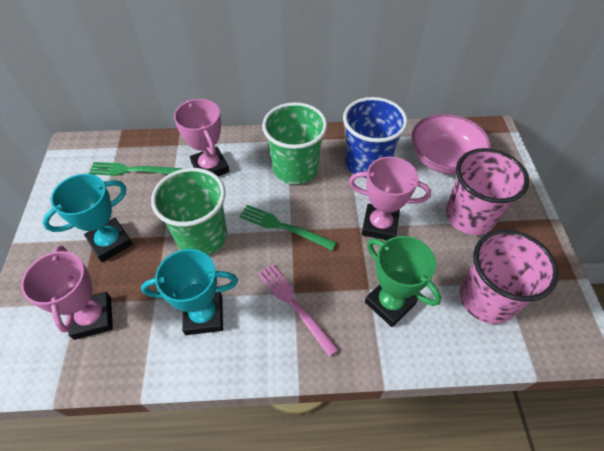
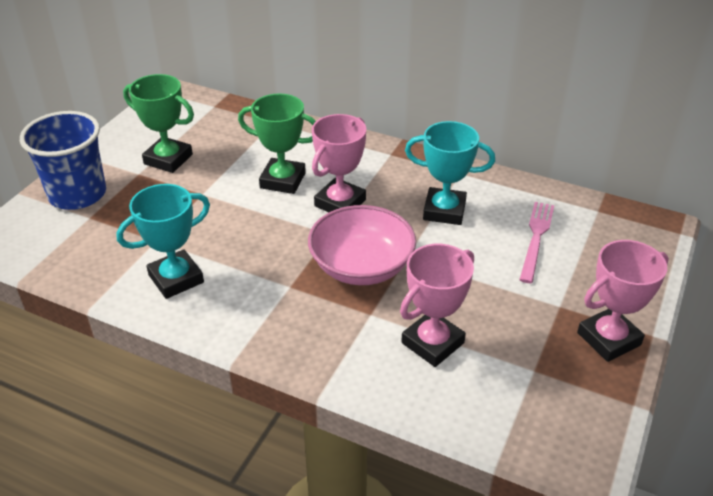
green cup: 2 -> 0
green fork: 2 -> 0
green trophy: 1 -> 2
pink cup: 2 -> 0

